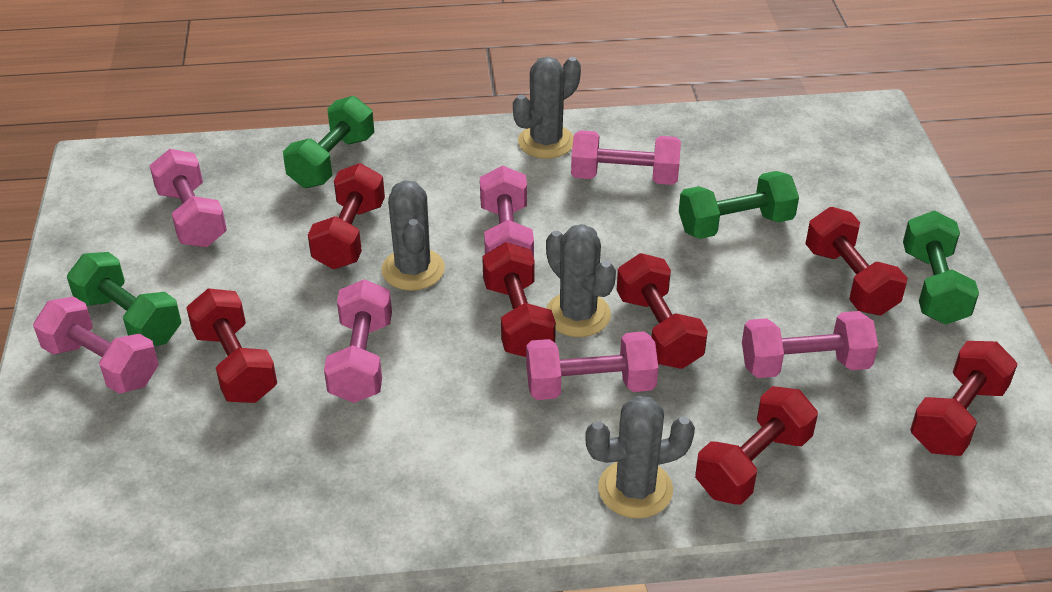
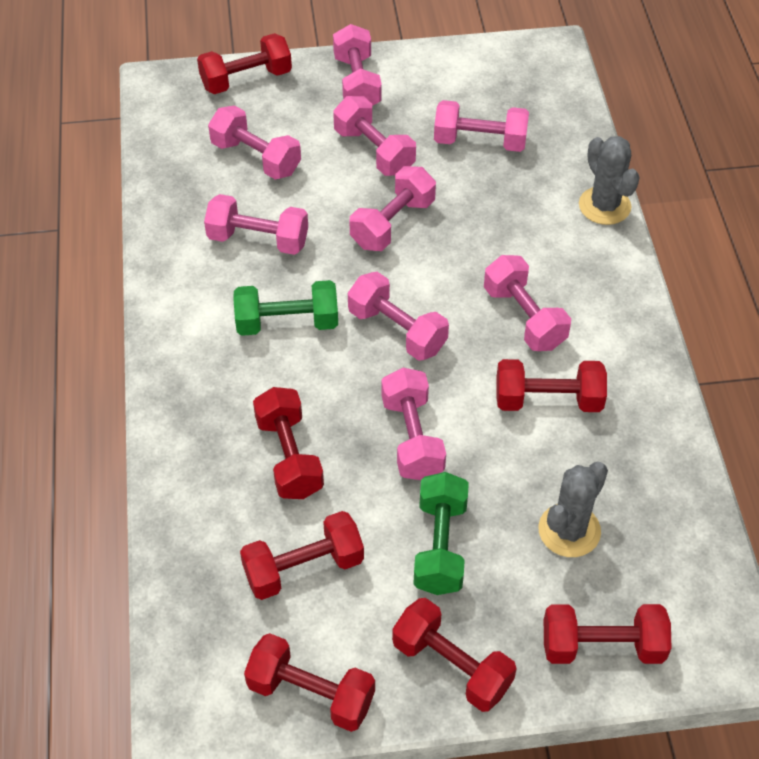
green dumbbell: 4 -> 2
grey cactus: 4 -> 2
pink dumbbell: 7 -> 9

